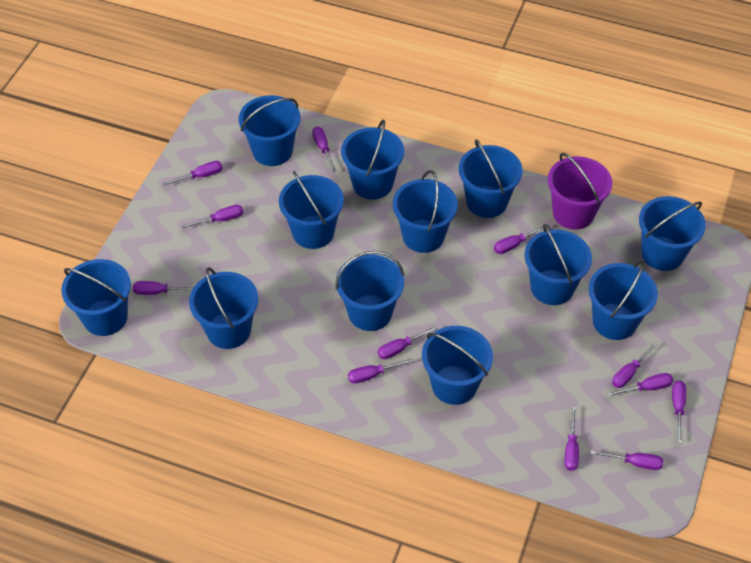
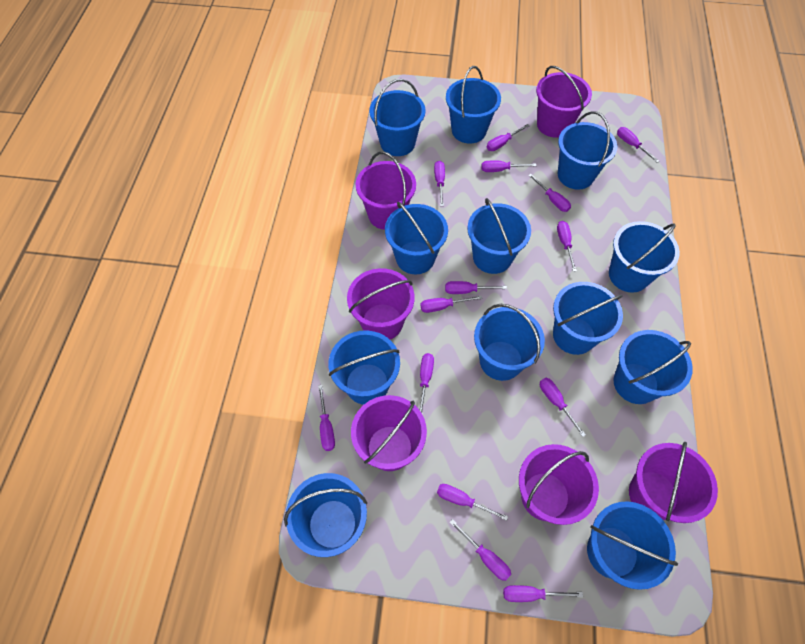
purple bucket: 1 -> 6
purple screwdriver: 12 -> 14

